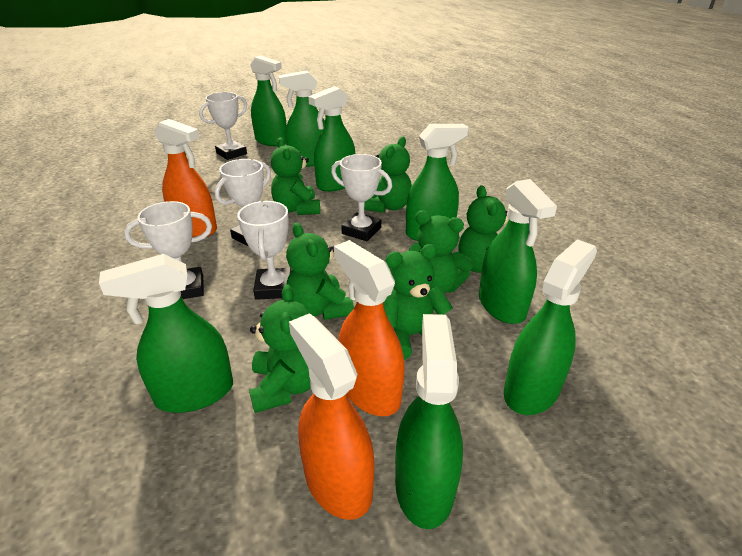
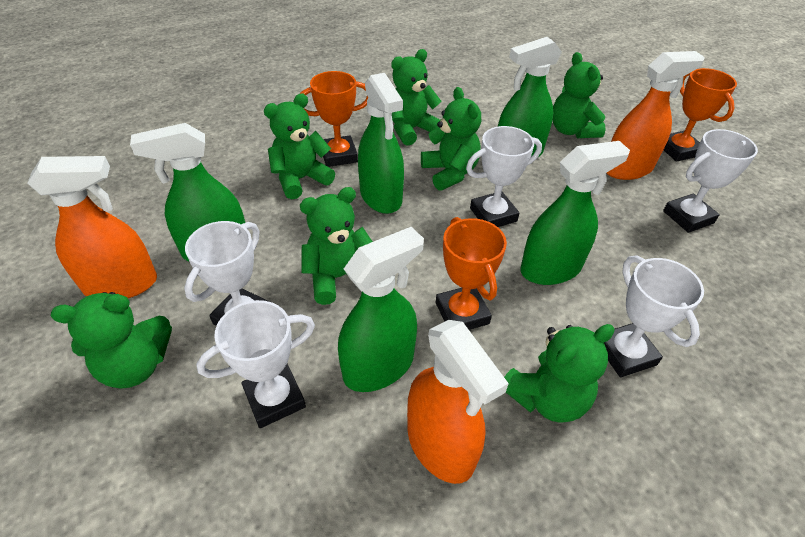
green spray bottle: 8 -> 5
orange trophy: 0 -> 3

